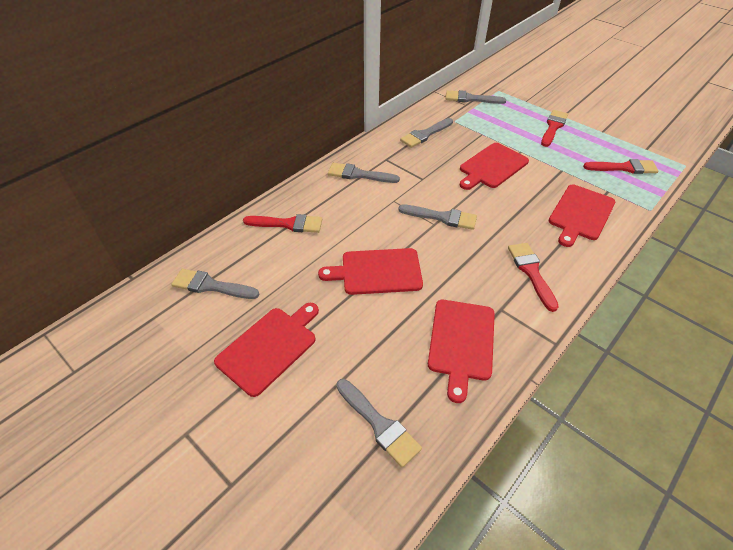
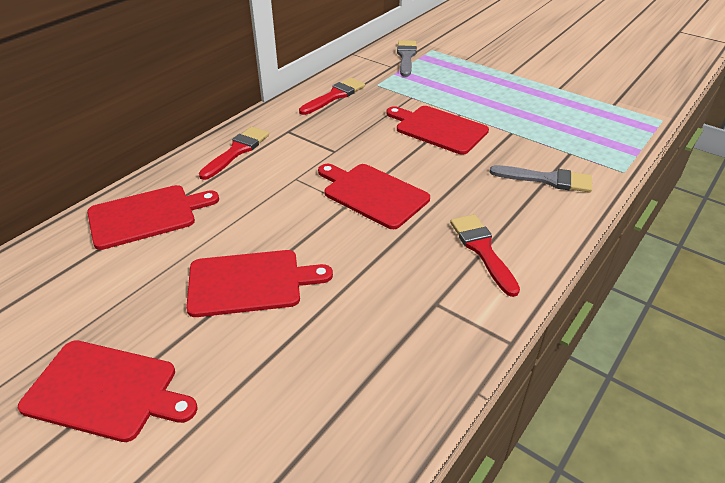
grey brush: 6 -> 2
red brush: 4 -> 3

